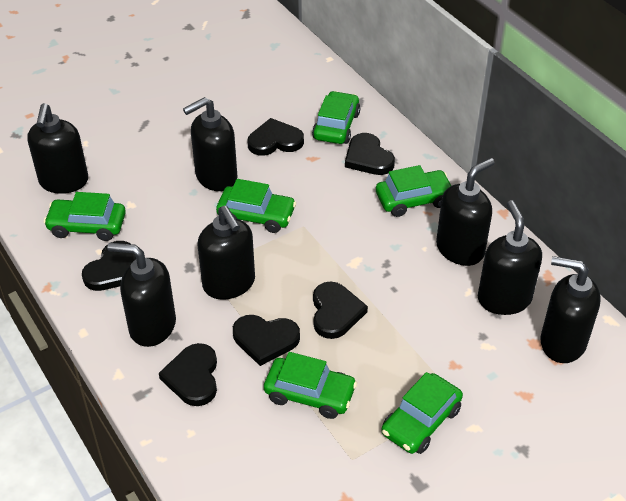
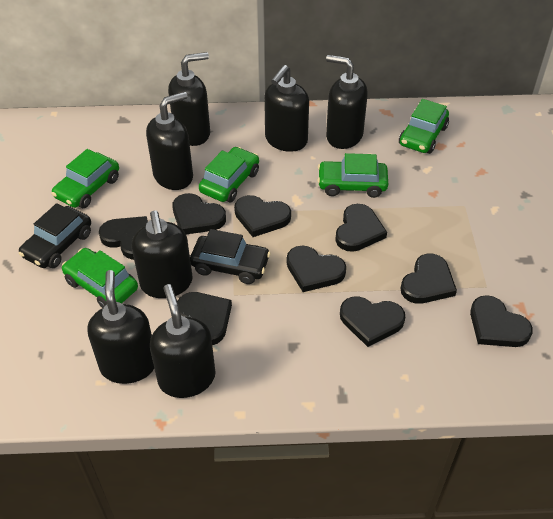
black car: 0 -> 2
black heart: 6 -> 9
green car: 6 -> 5

